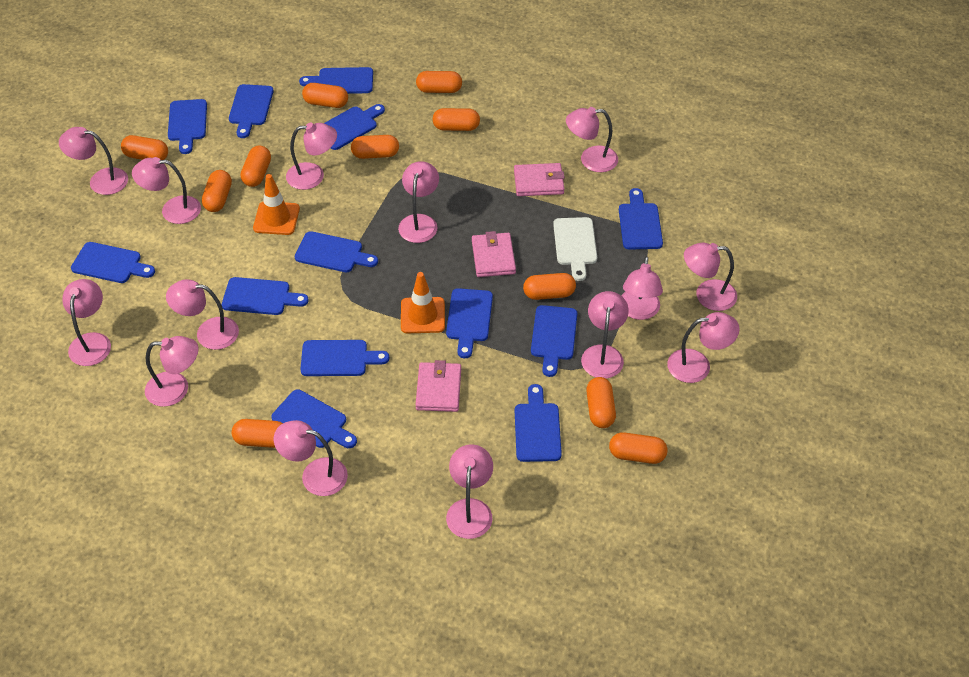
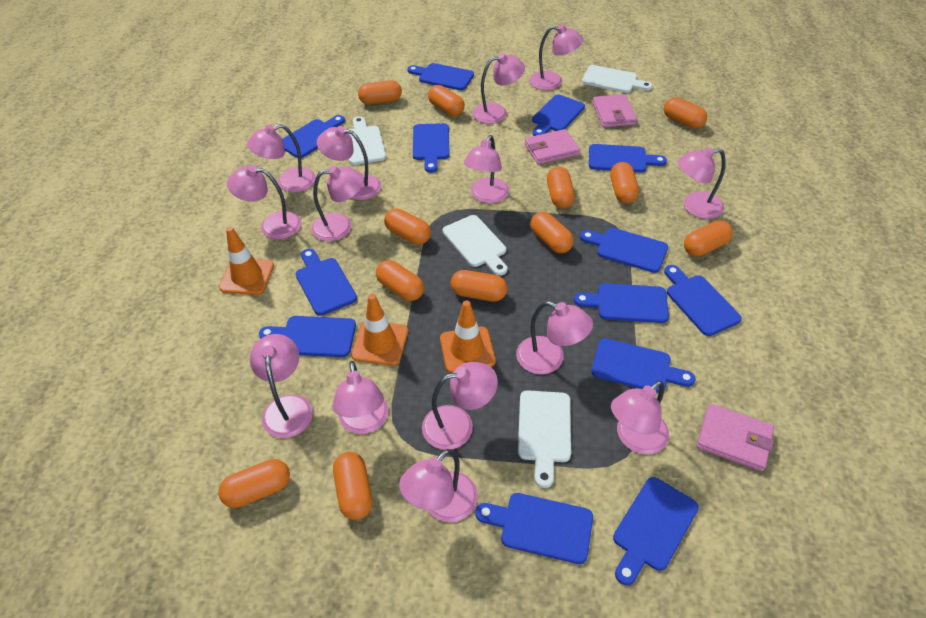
orange capsule: 11 -> 12
orange traffic cone: 2 -> 3
white cutting board: 1 -> 4

